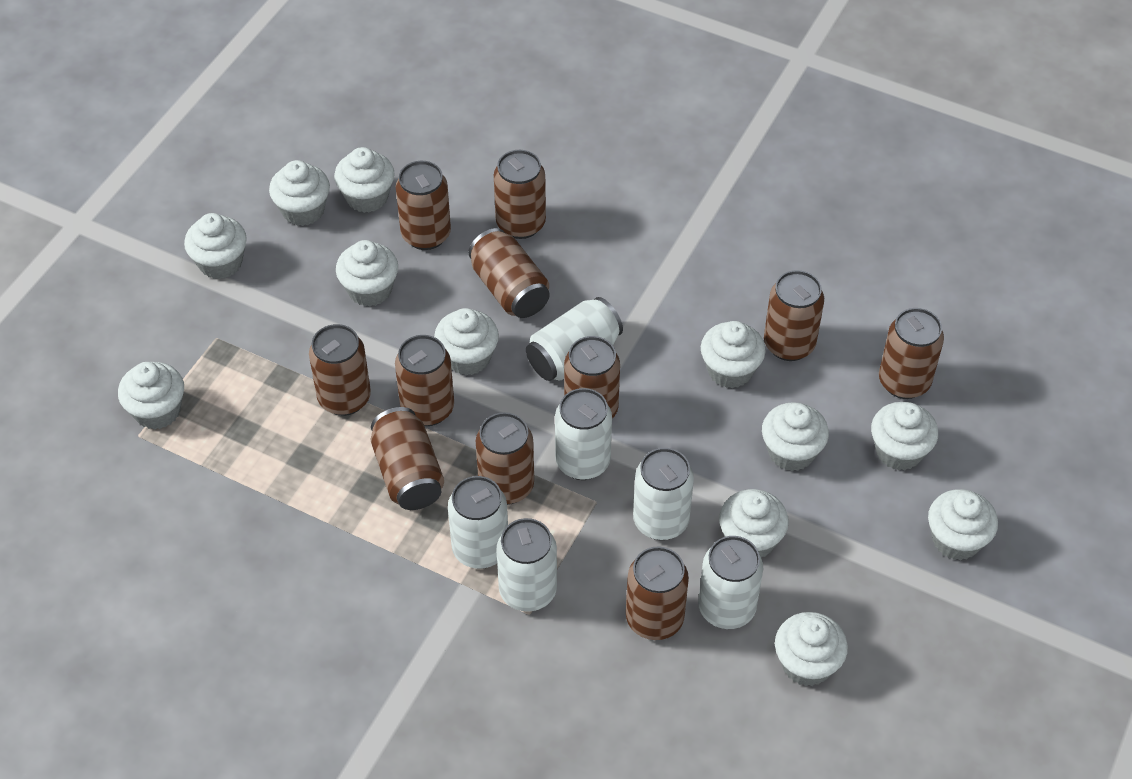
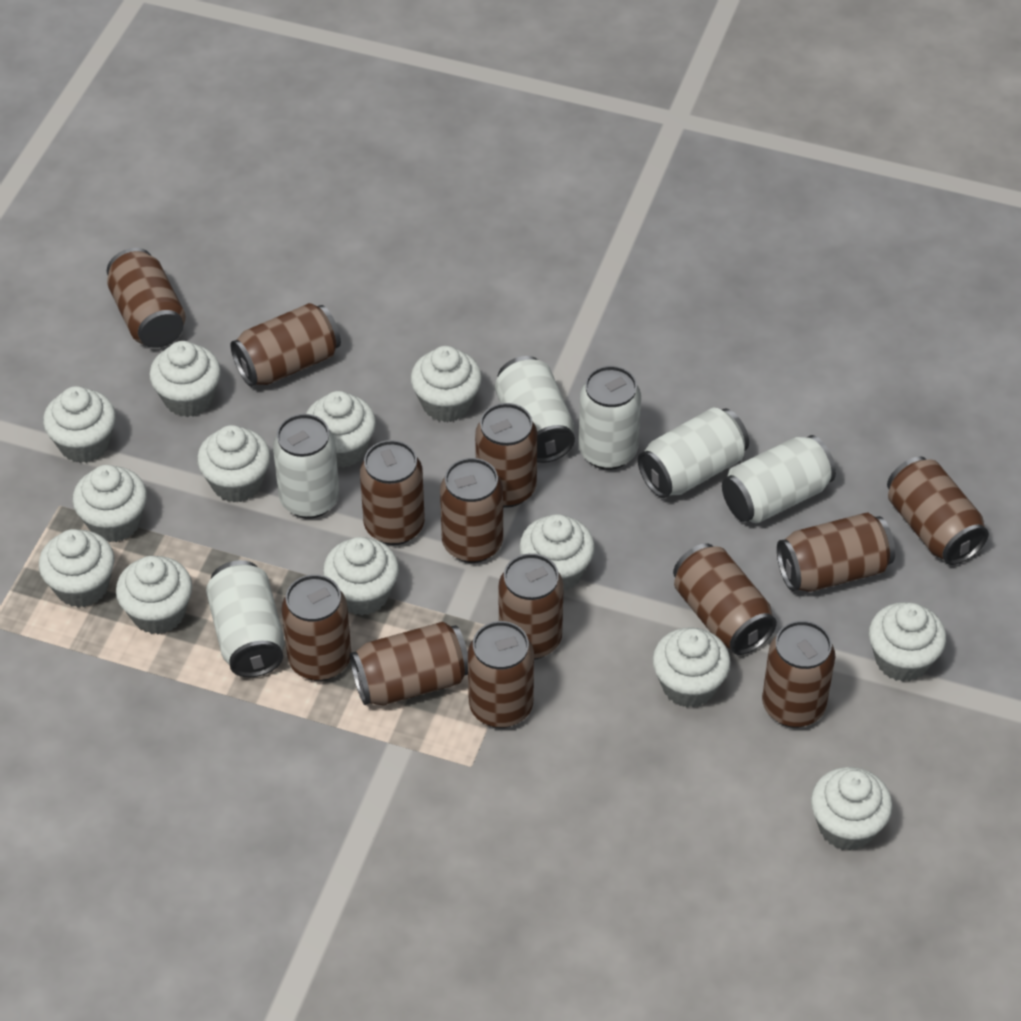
brown can: 11 -> 13
white cupcake: 12 -> 13

